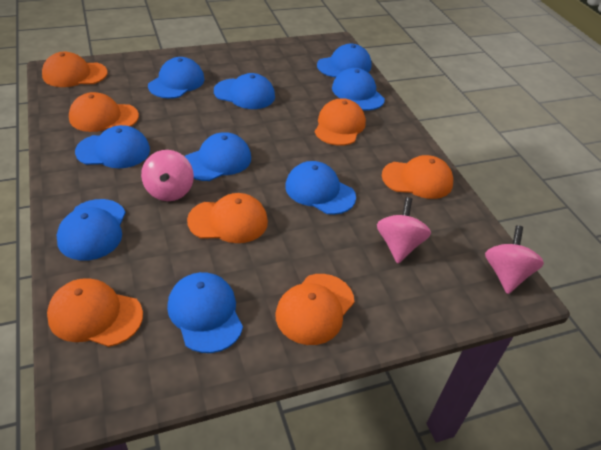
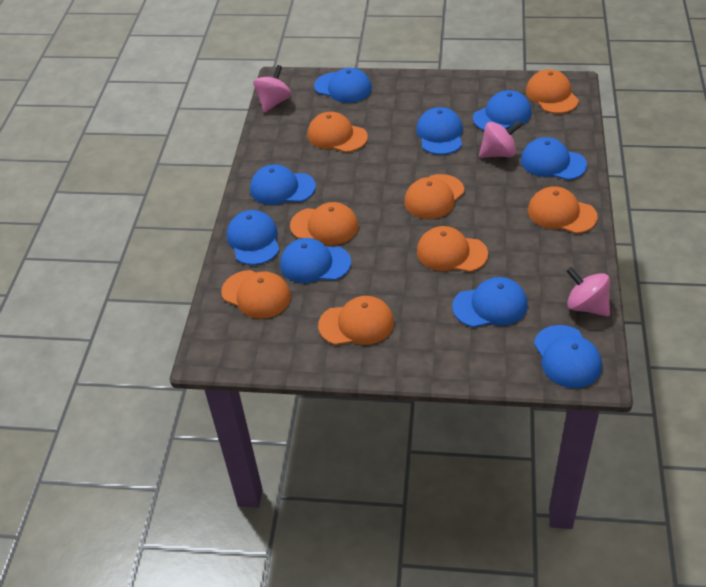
orange cap: 7 -> 8

